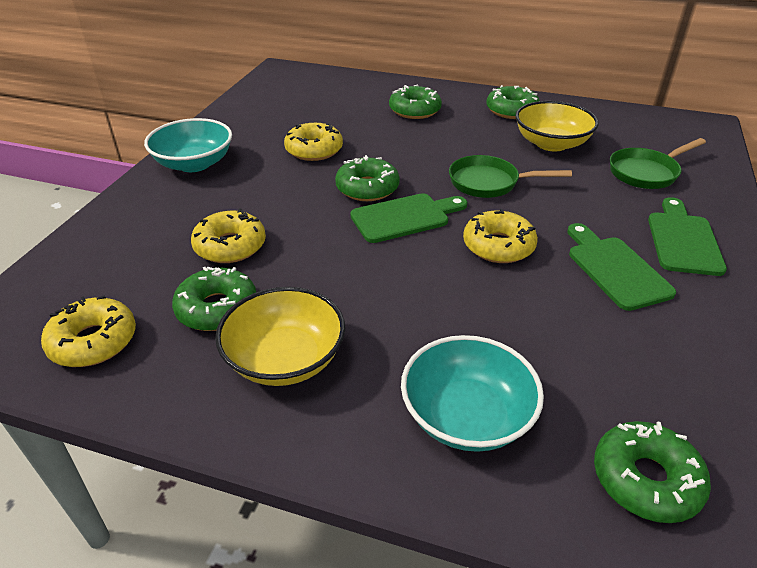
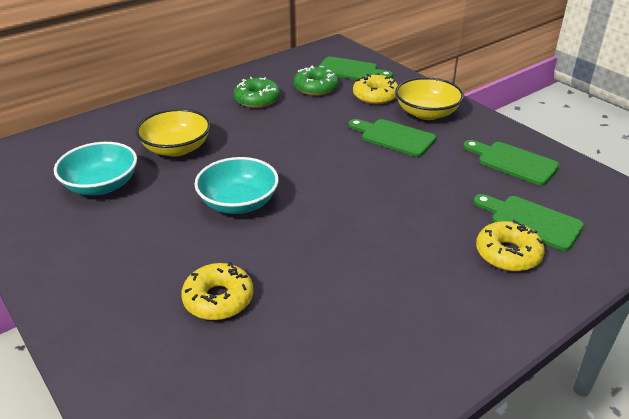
green cutting board: 3 -> 4
green donut: 5 -> 2
green pan: 2 -> 0
yellow donut: 4 -> 3

